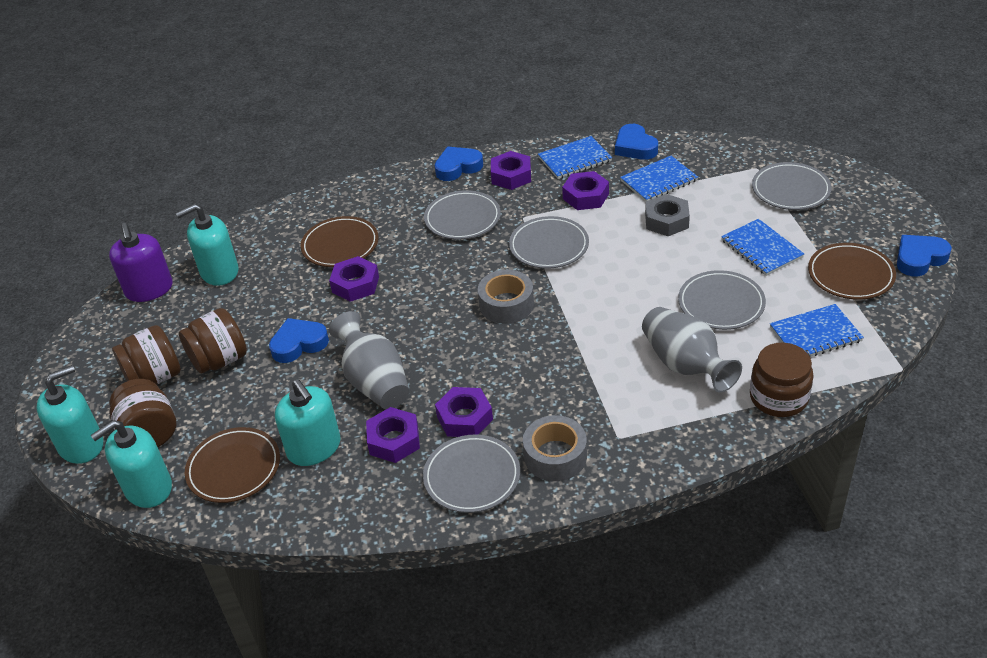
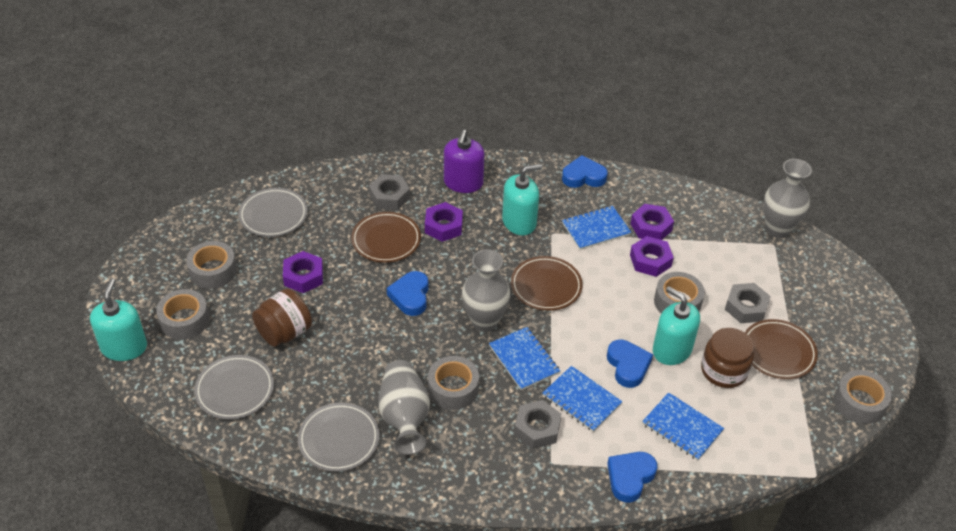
brown jar: 4 -> 2
grey nut: 1 -> 3
grey plate: 5 -> 3
grey tape: 2 -> 5
grey vase: 2 -> 3
purple nut: 5 -> 4
turquoise soap dispenser: 4 -> 3

